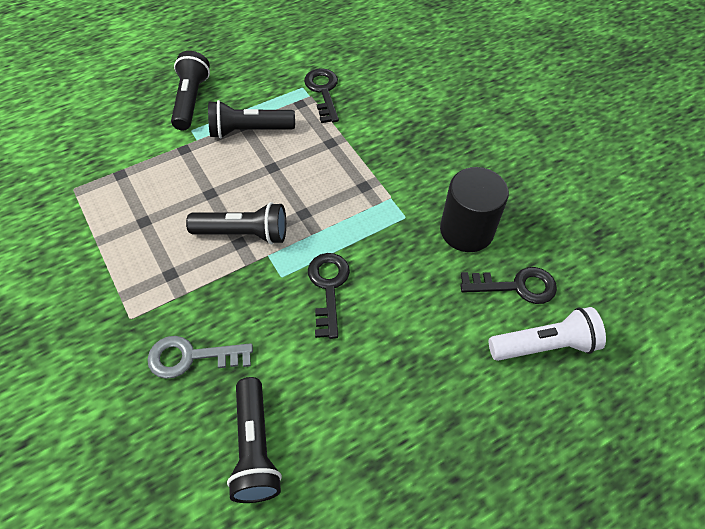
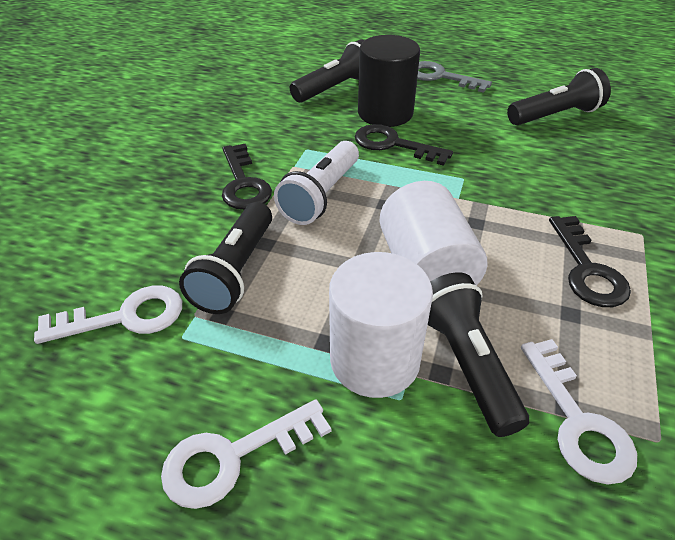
white cylinder: 0 -> 2
white key: 0 -> 3

